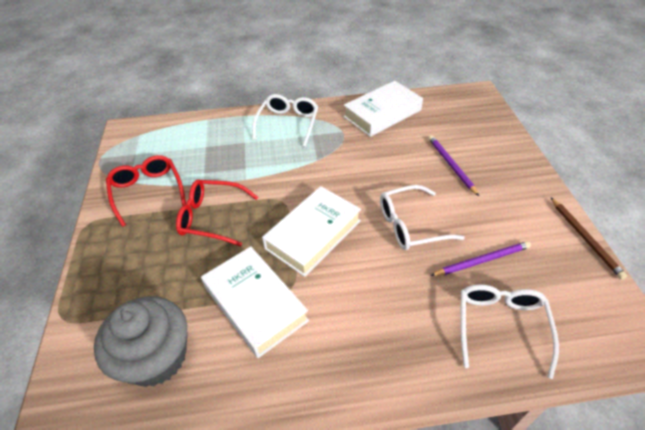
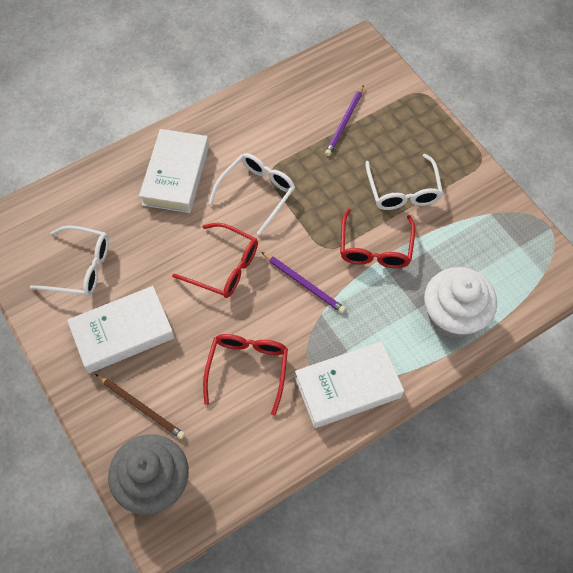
red glasses: 2 -> 3
white cupcake: 0 -> 1

